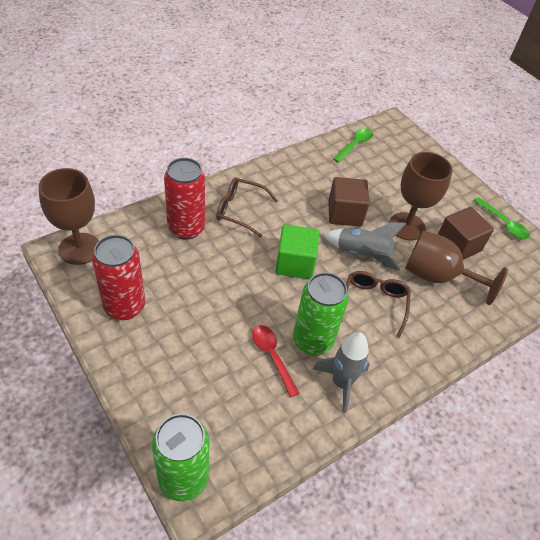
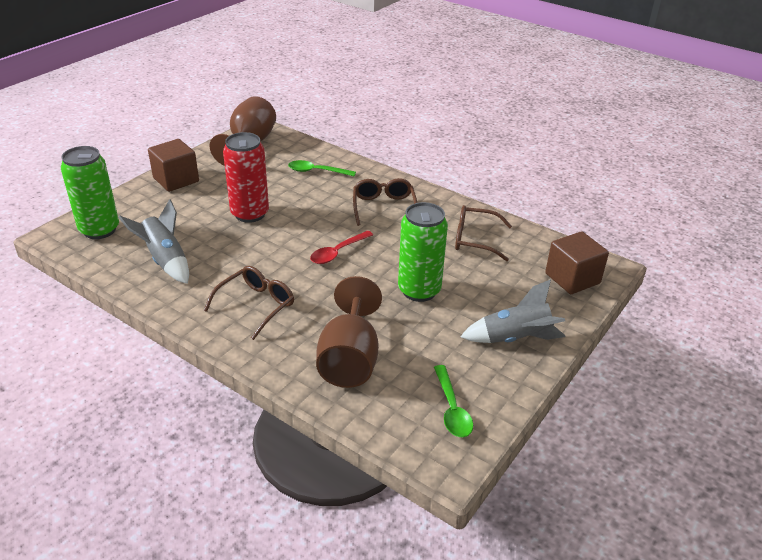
brown glasses: 2 -> 3
brown goblet: 3 -> 2
green cube: 1 -> 0
red can: 2 -> 1

